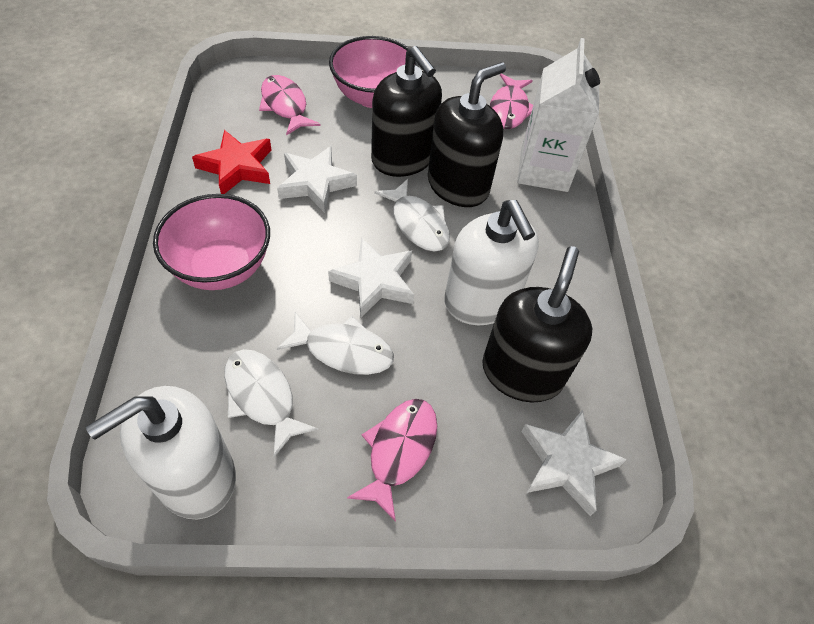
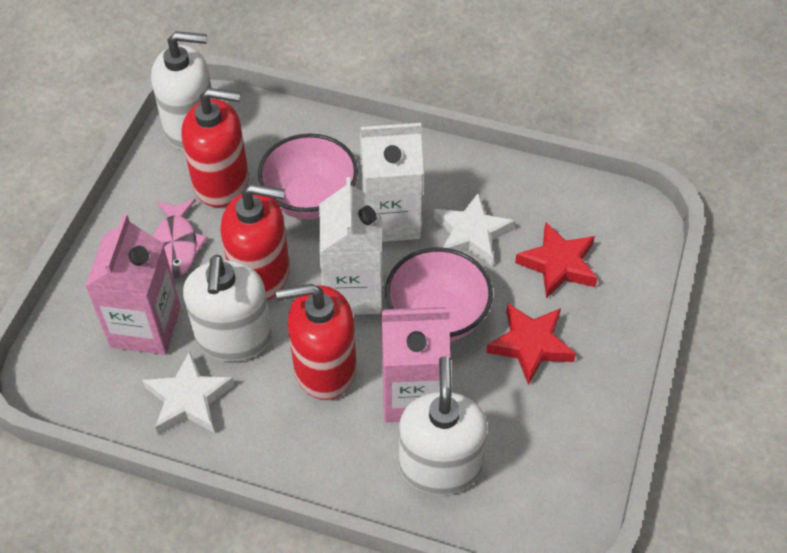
black soap dispenser: 3 -> 0
pink carton: 0 -> 2
pink fish: 3 -> 1
red soap dispenser: 0 -> 3
red star: 1 -> 2
white carton: 1 -> 2
white fish: 3 -> 0
white soap dispenser: 2 -> 3
white star: 3 -> 2

